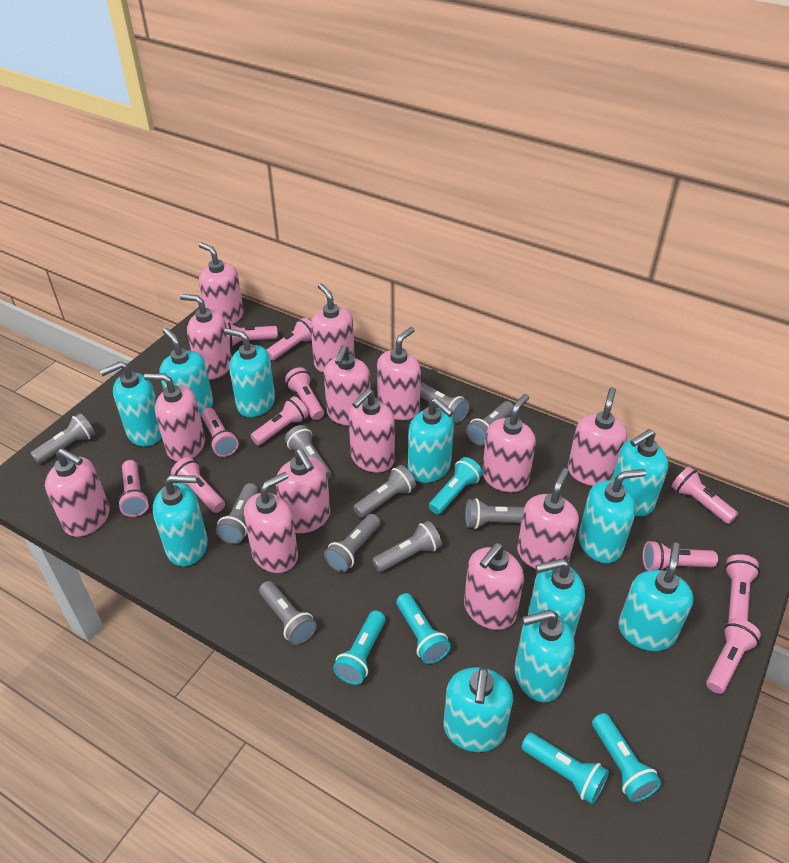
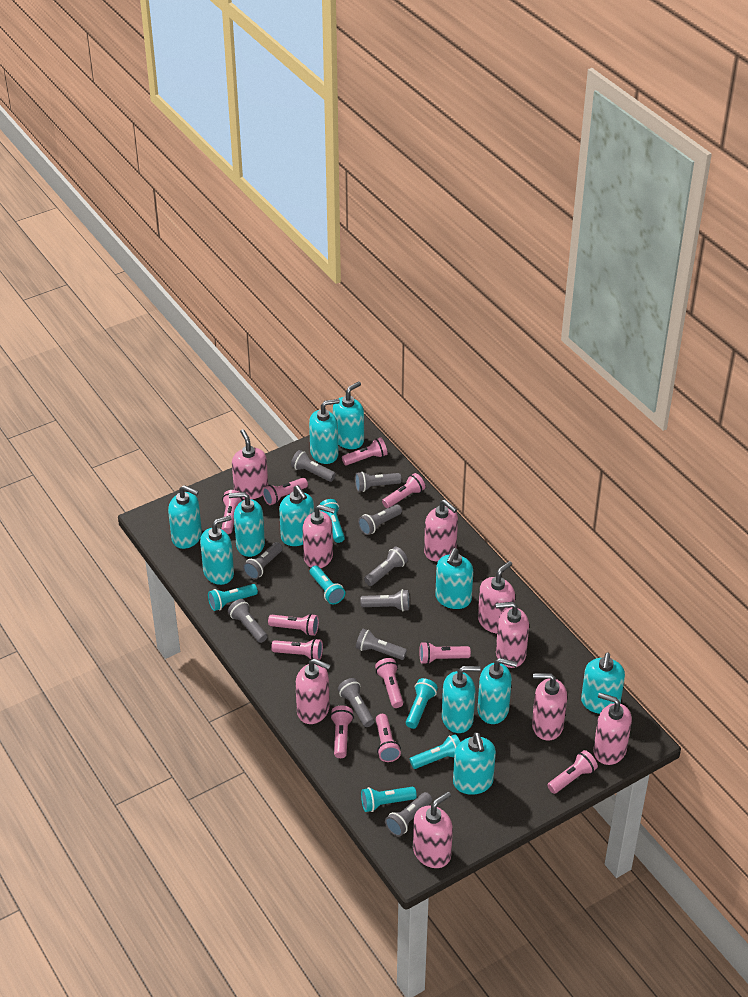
pink soap dispenser: 14 -> 9
turquoise flashlight: 5 -> 6

